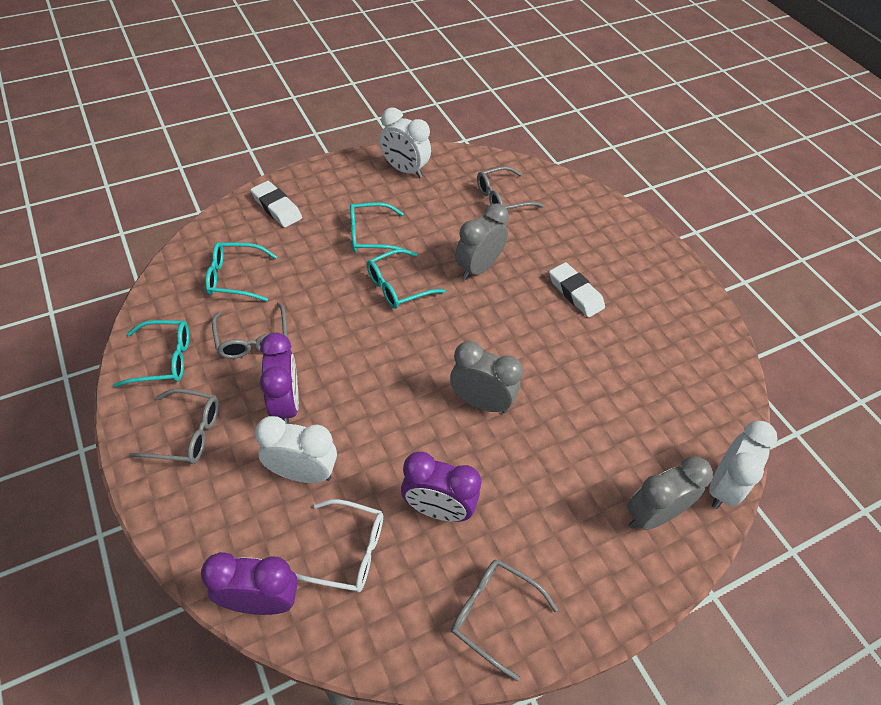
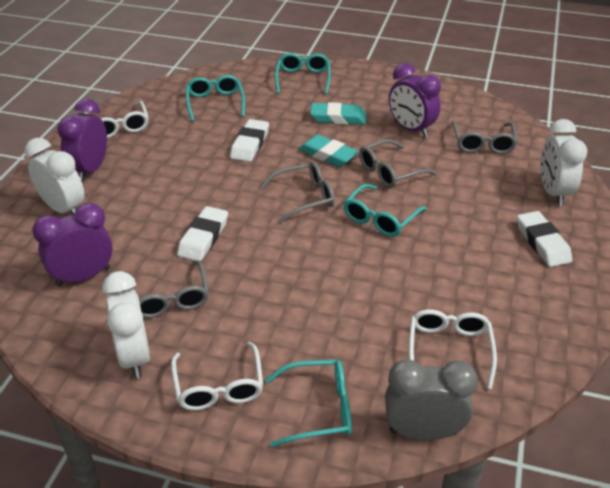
grey clock: 3 -> 1
turquoise eraser: 0 -> 2
white eraser: 2 -> 3
white glasses: 1 -> 3

